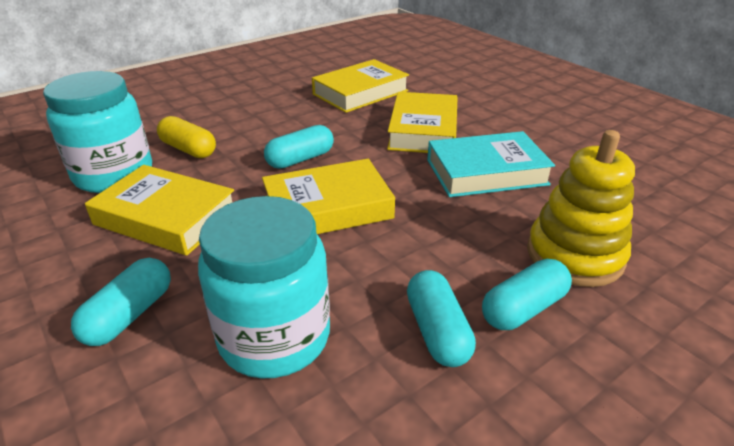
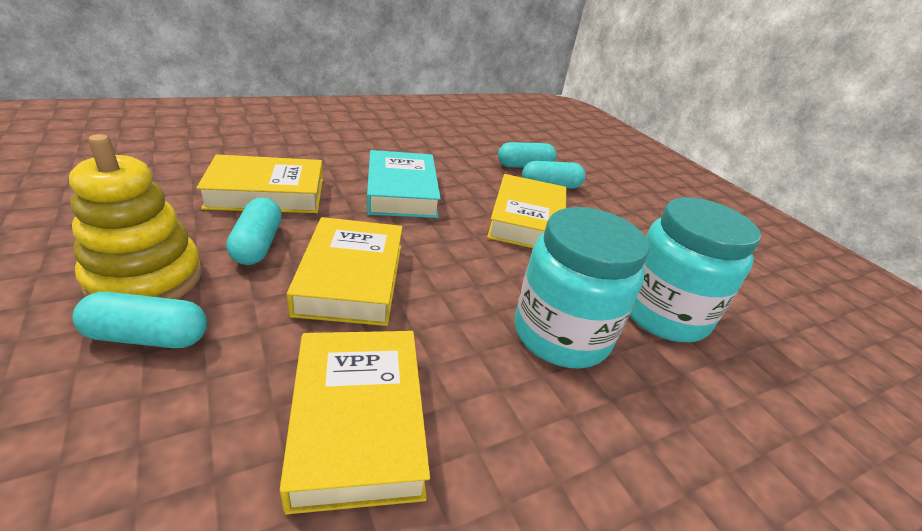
yellow capsule: 1 -> 0

